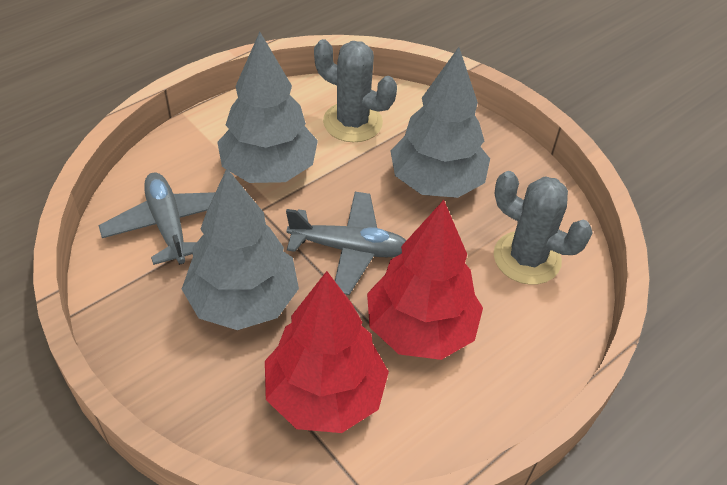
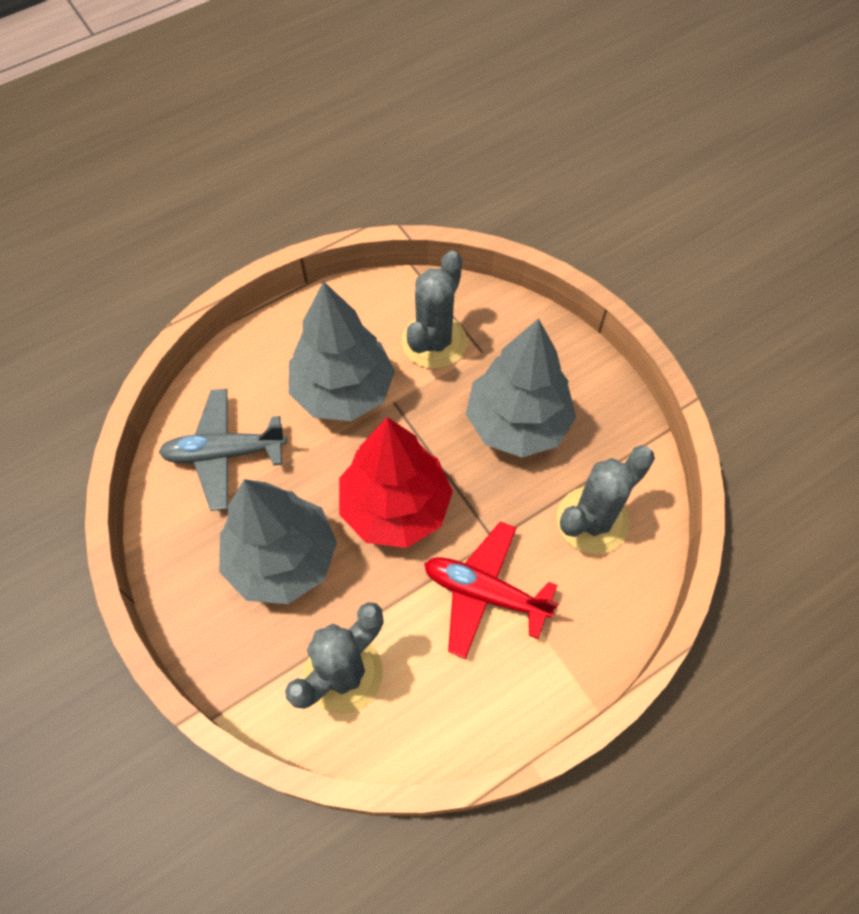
grey cactus: 2 -> 3
grey plane: 2 -> 1
red plane: 0 -> 1
red tree: 2 -> 1

